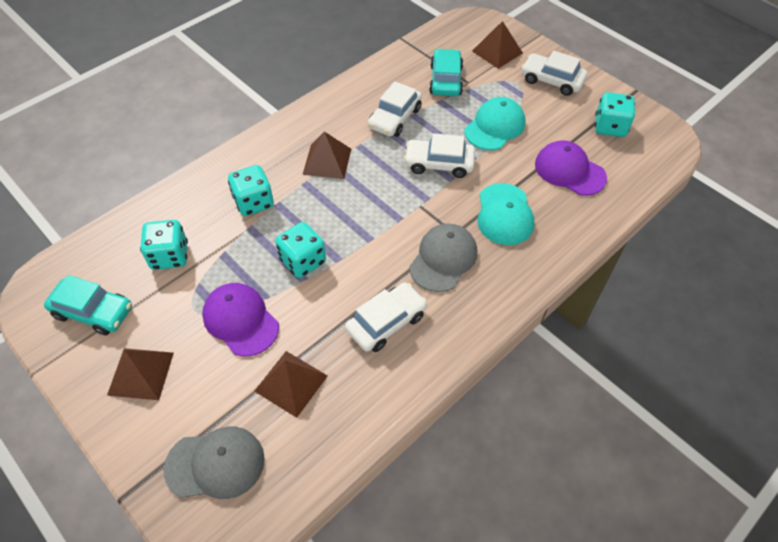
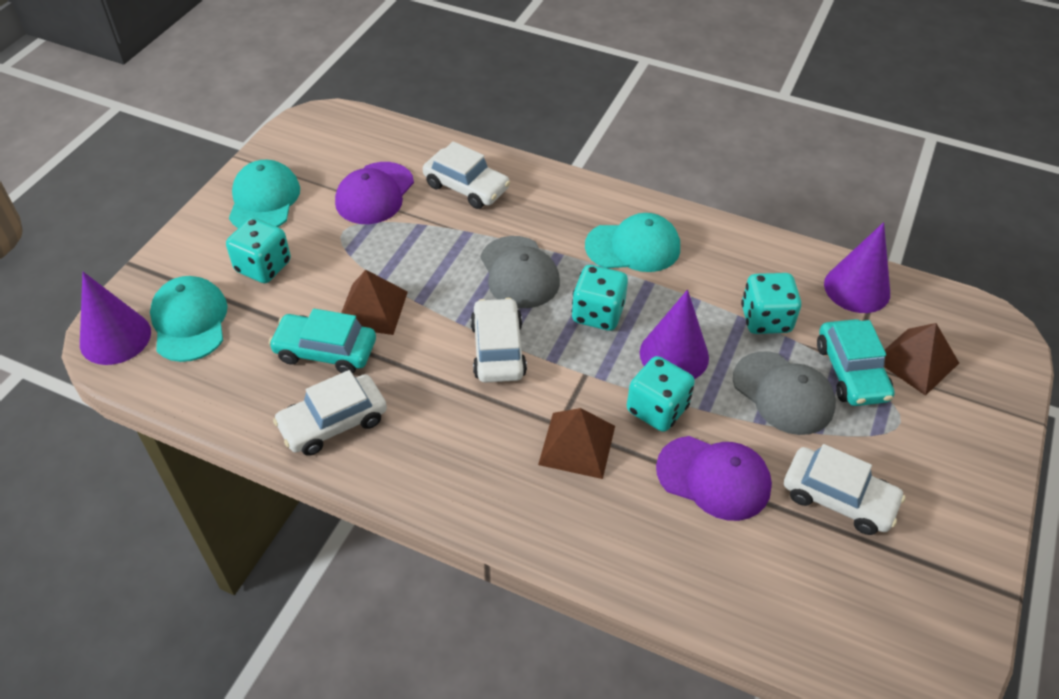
brown pyramid: 4 -> 3
purple cone: 0 -> 3
turquoise cap: 2 -> 3

